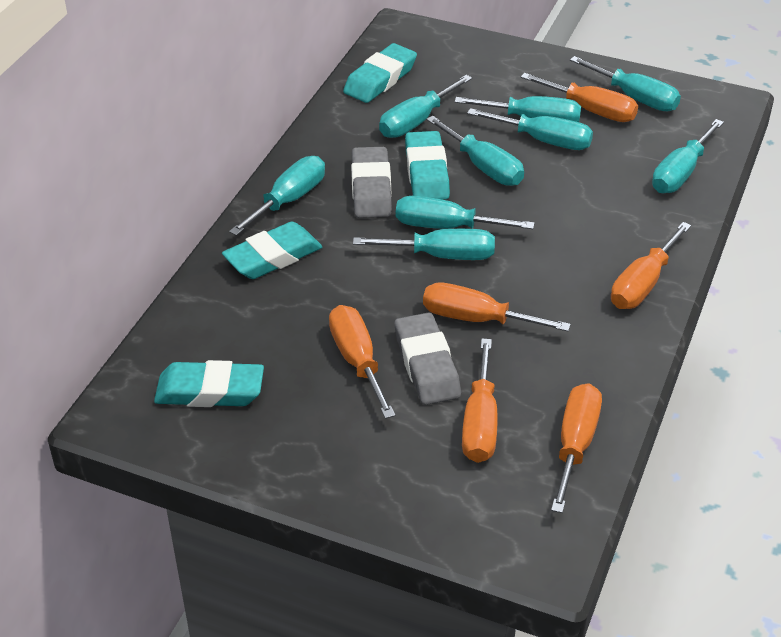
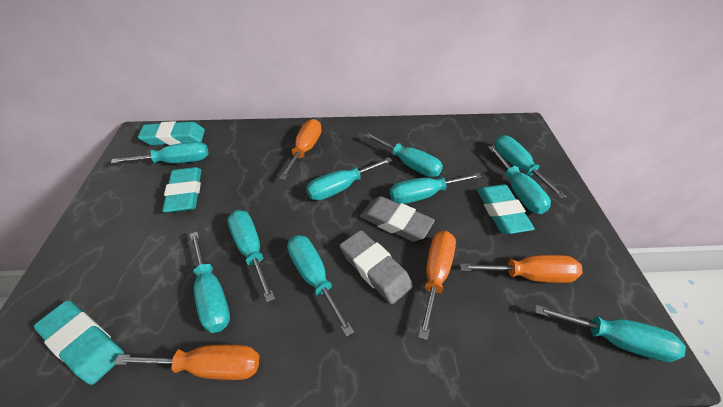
orange screwdriver: 6 -> 4
turquoise screwdriver: 9 -> 10

